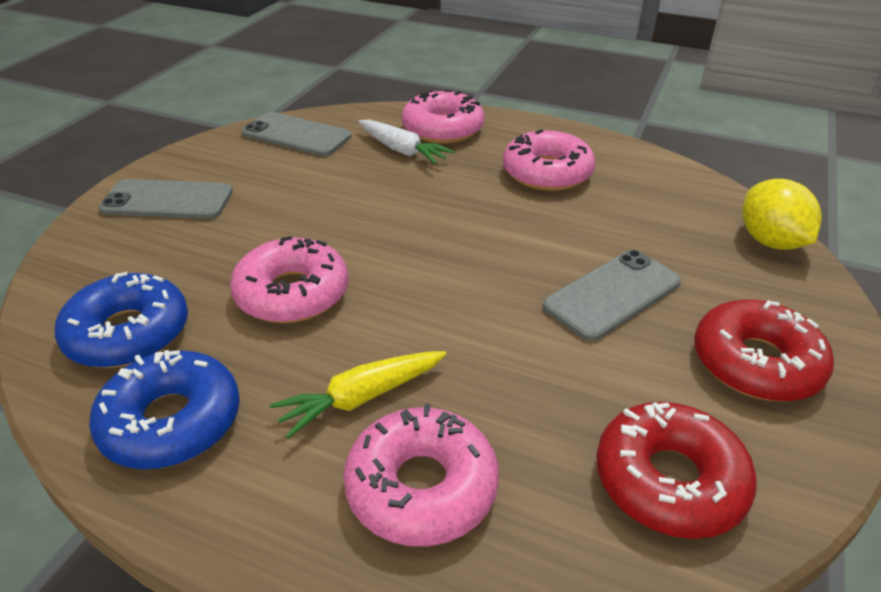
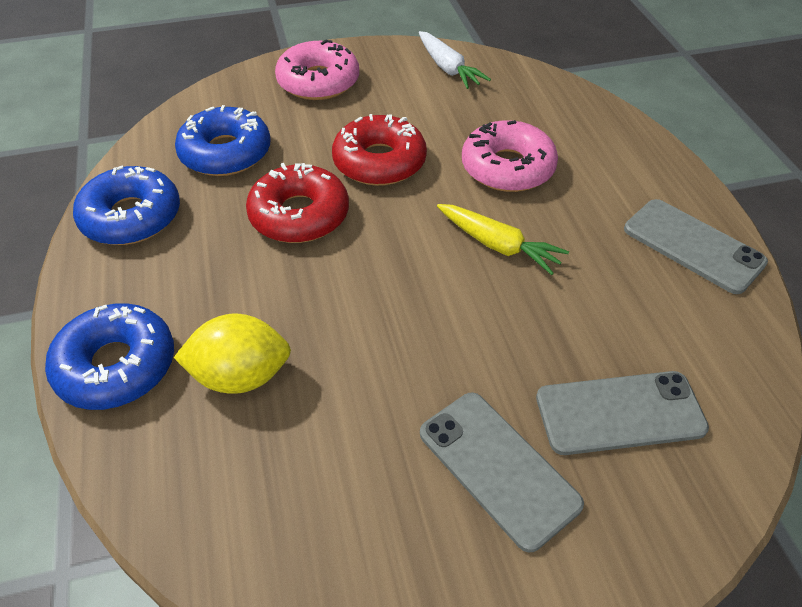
blue donut: 2 -> 3
pink donut: 4 -> 2

